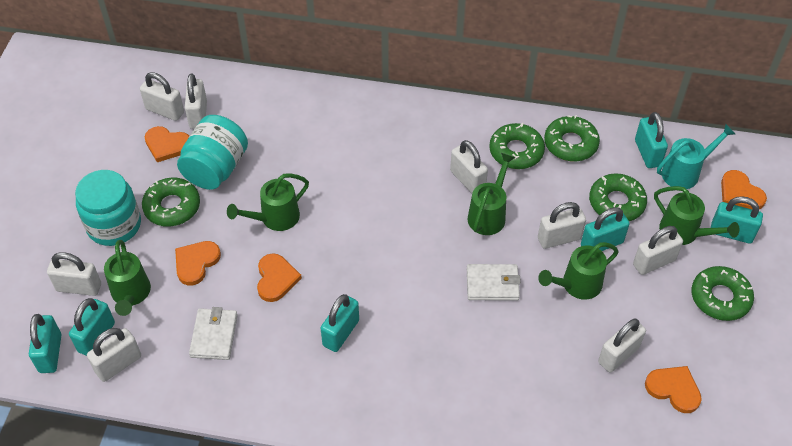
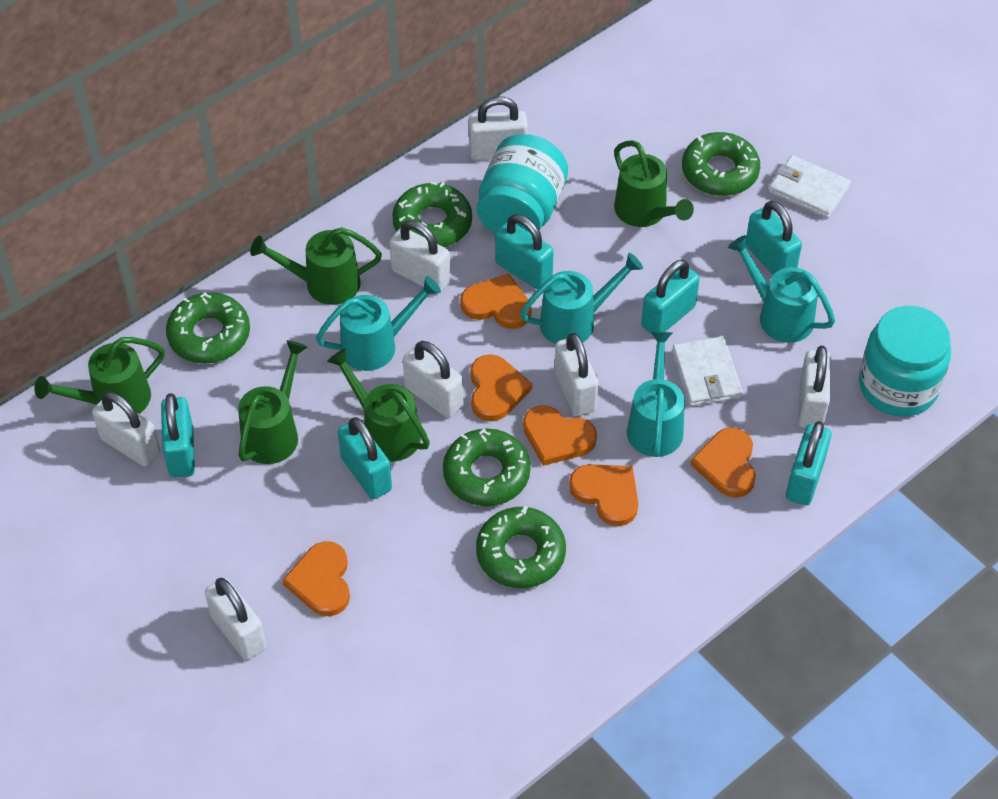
orange heart: 5 -> 6
turquoise watering can: 1 -> 4
white padlock: 8 -> 7

